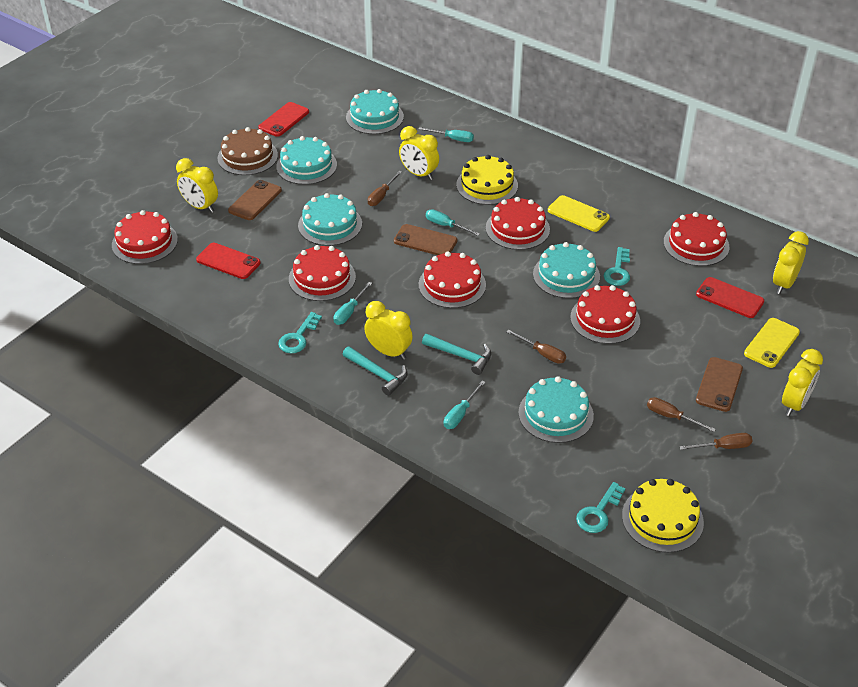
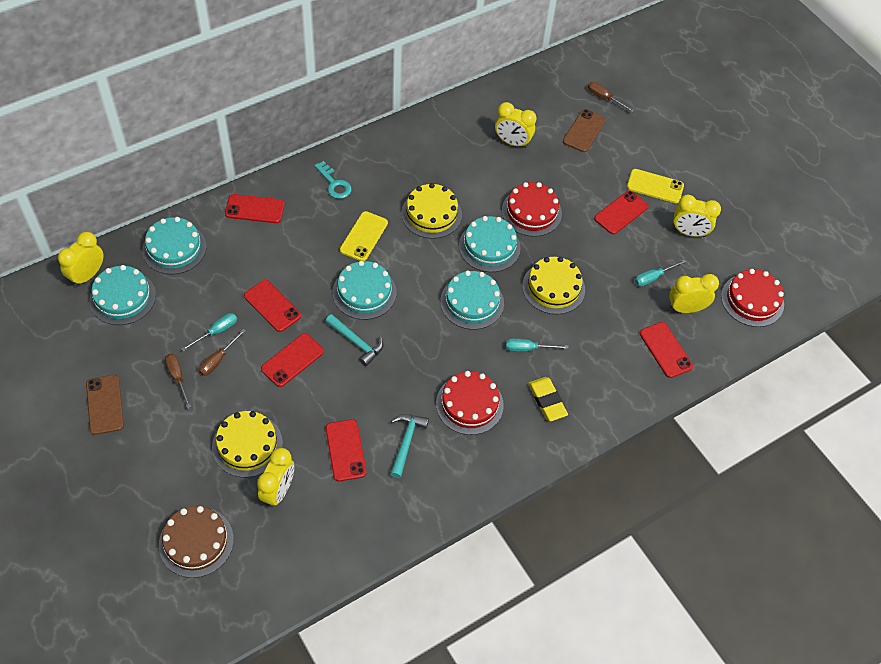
brown phone: 3 -> 2
brown screwdriver: 4 -> 3
red cake: 6 -> 3
red phone: 3 -> 6
turquoise key: 3 -> 1
turquoise screwdriver: 4 -> 3
yellow cake: 2 -> 3
yellow eraser: 0 -> 1

